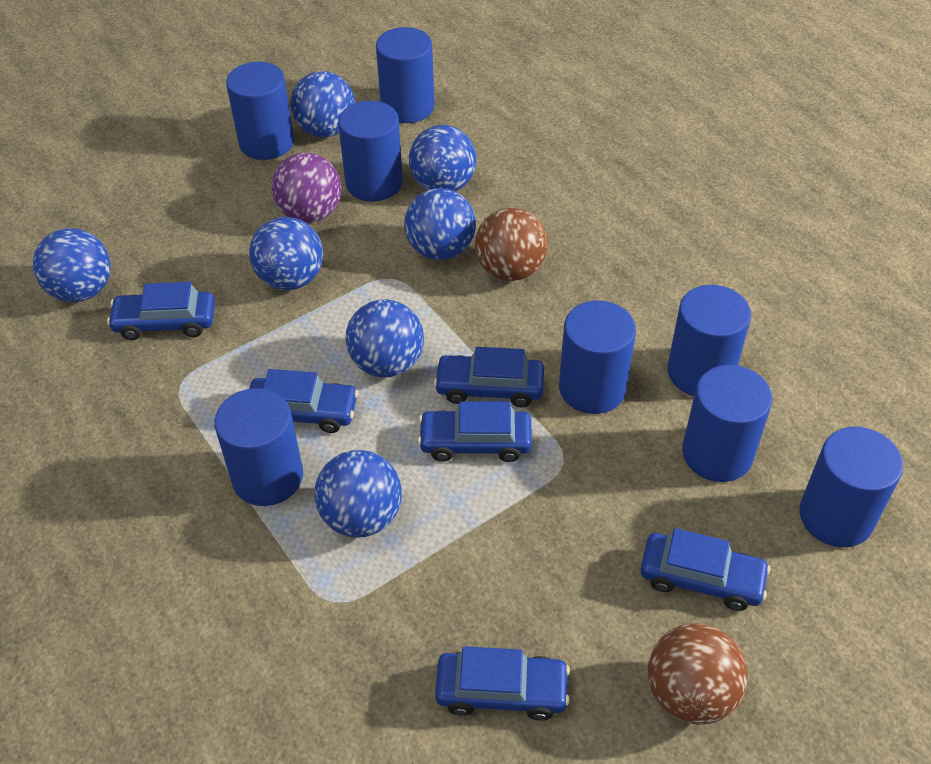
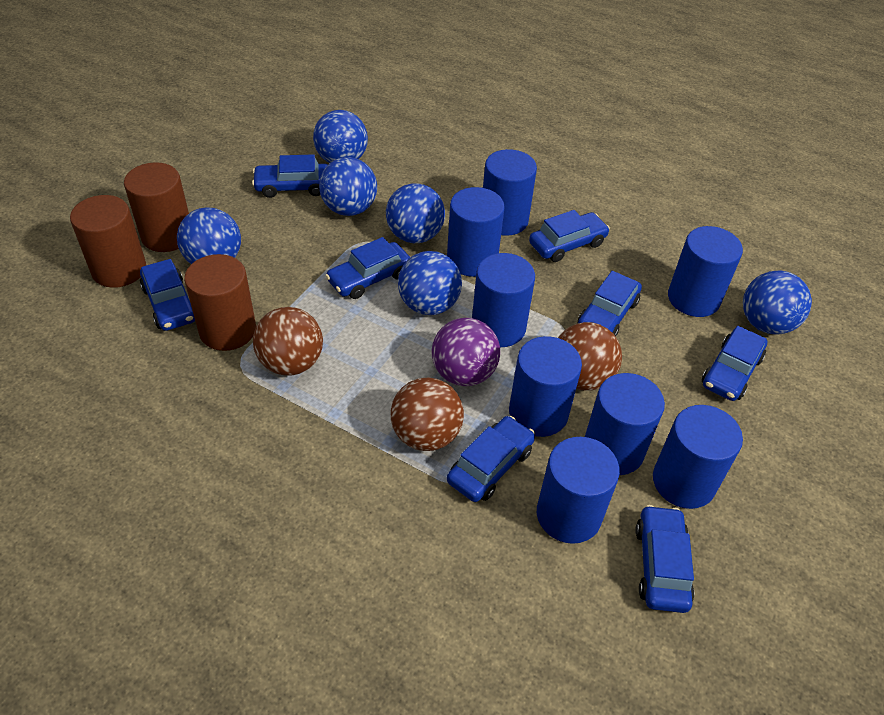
blue ball: 7 -> 6
blue car: 6 -> 8
brown ball: 2 -> 3
brown cylinder: 0 -> 3

